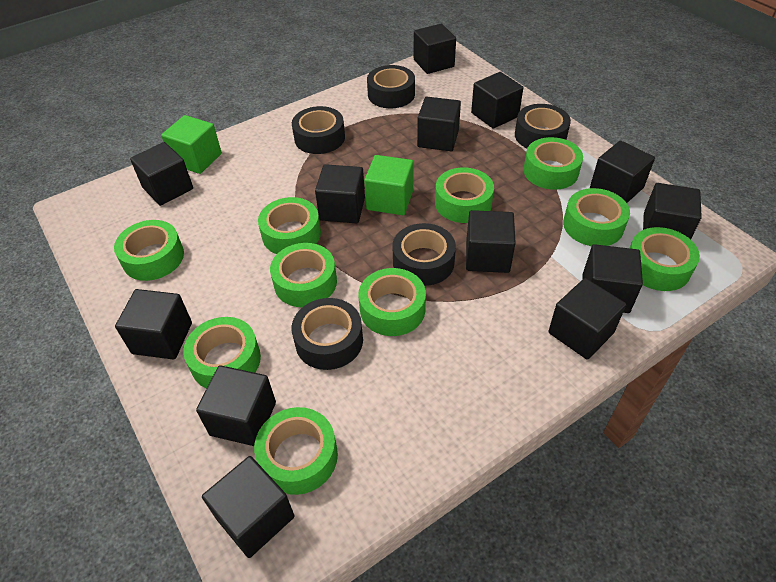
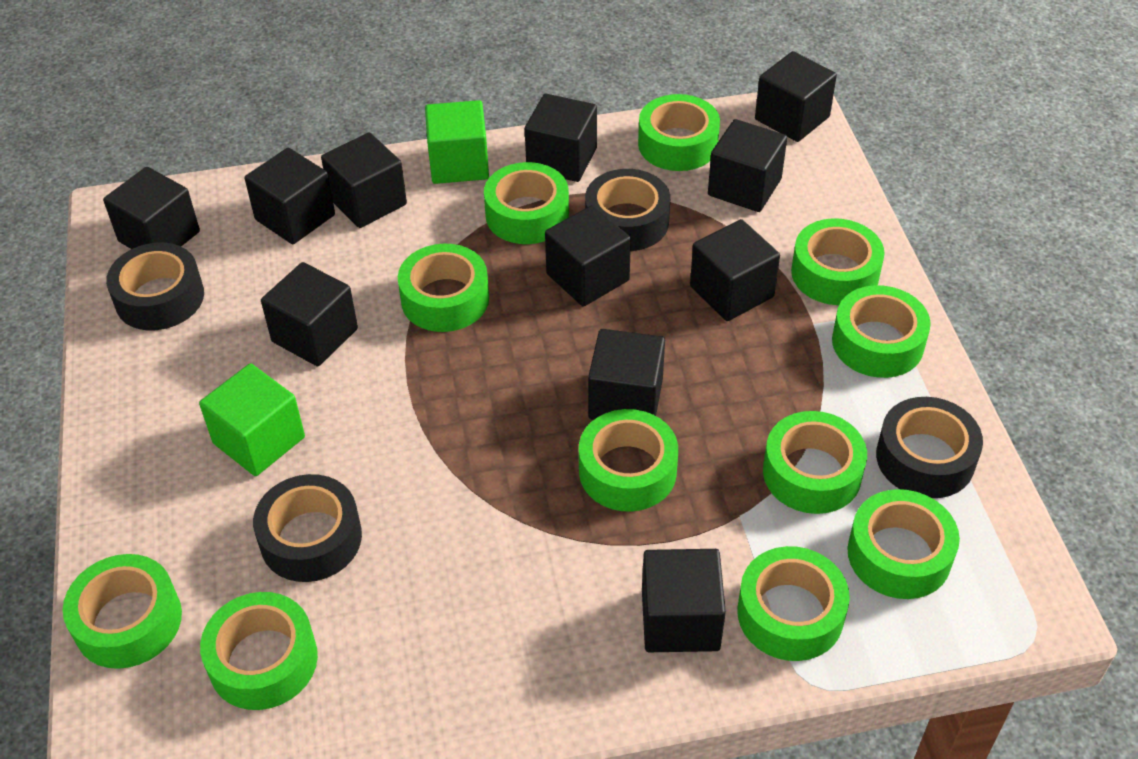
black cube: 13 -> 11
black tape: 5 -> 4
green tape: 10 -> 11

